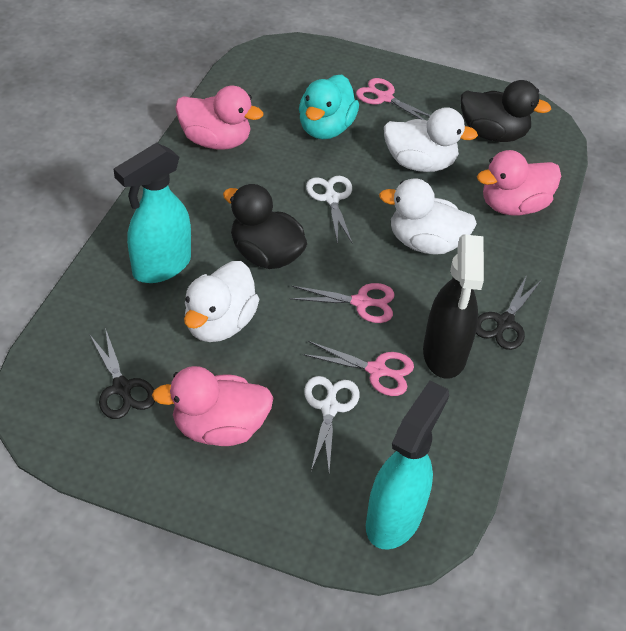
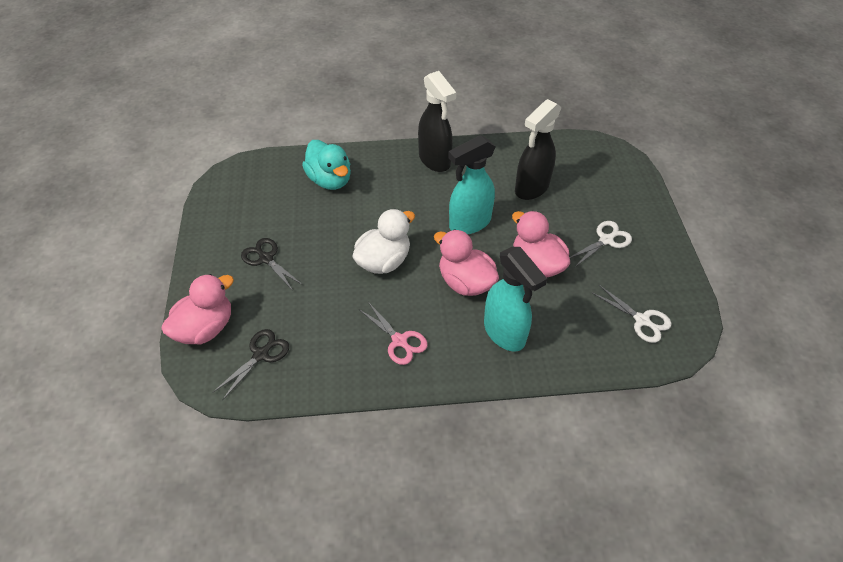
black duck: 2 -> 0
black spray bottle: 1 -> 2
pink scissors: 3 -> 1
white duck: 3 -> 1

